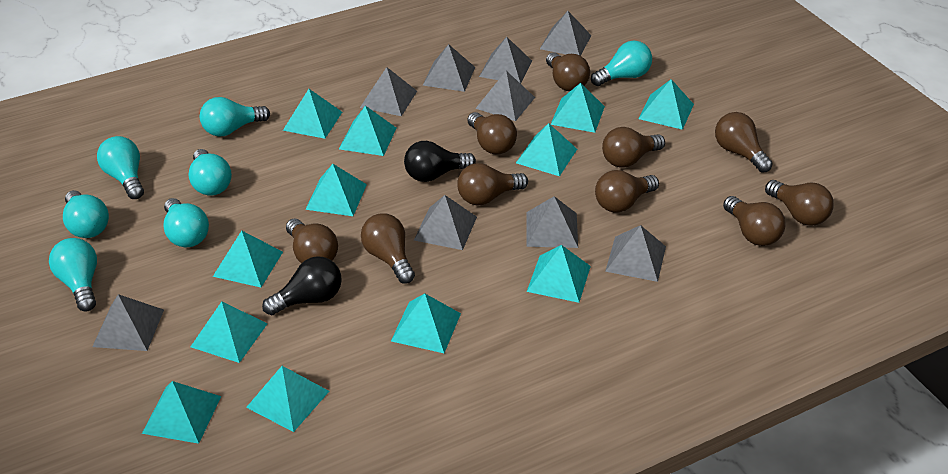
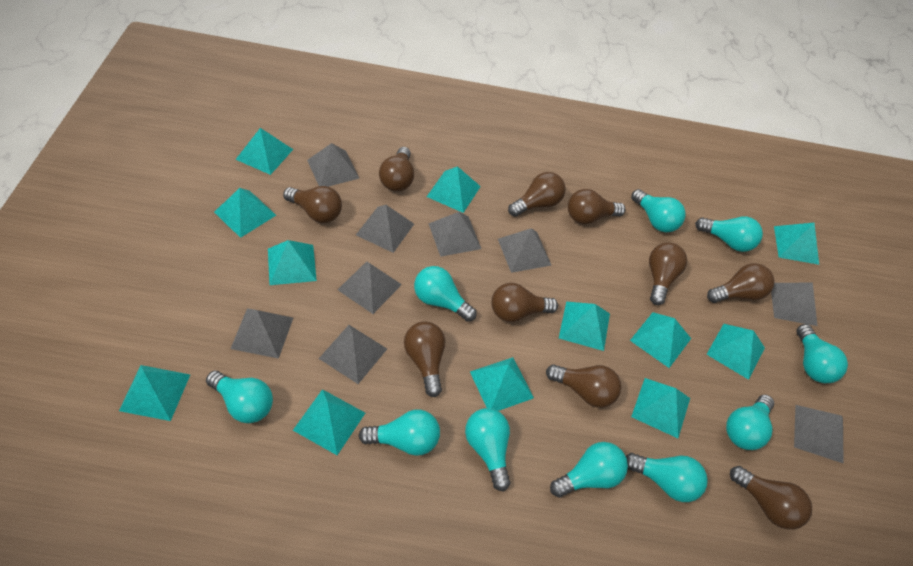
black light bulb: 2 -> 0
turquoise light bulb: 7 -> 10

